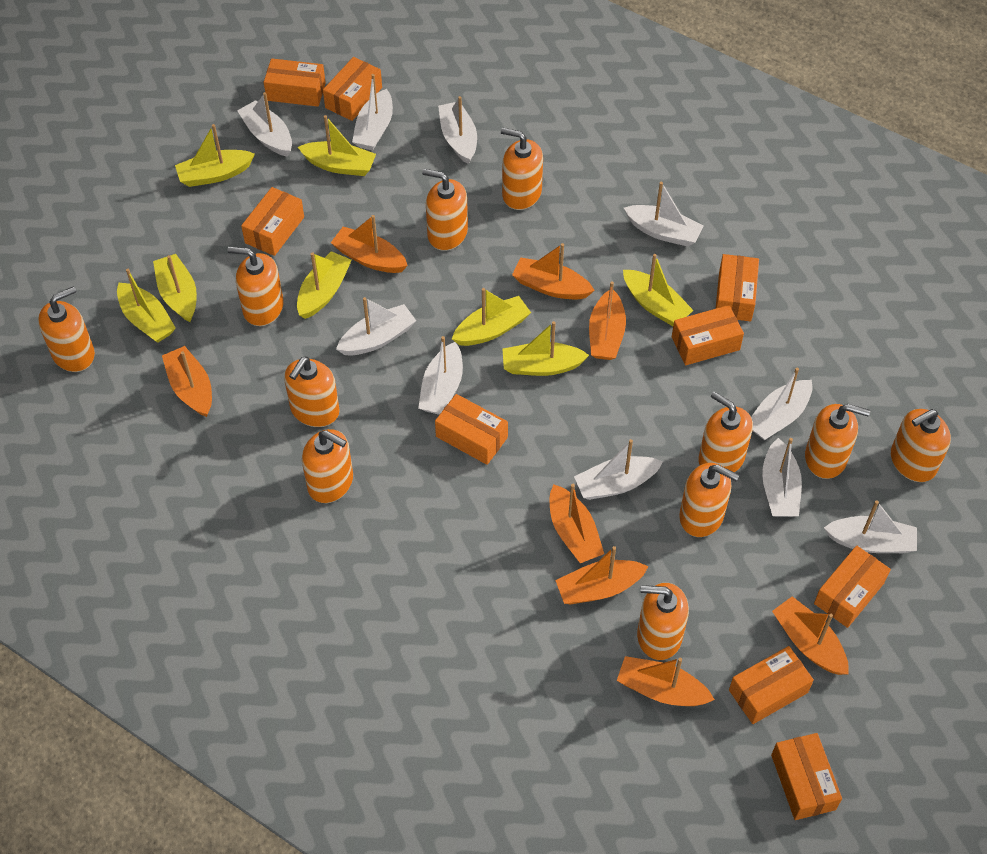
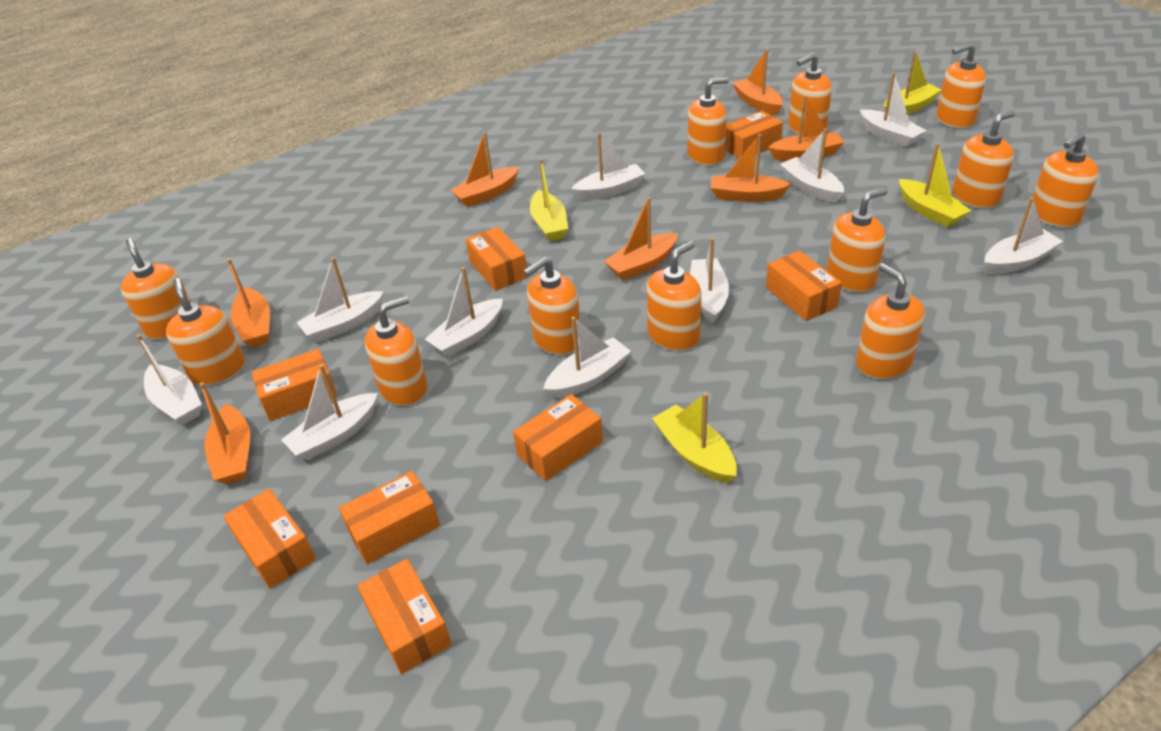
orange boat: 8 -> 7
orange box: 9 -> 8
orange soap dispenser: 11 -> 12
yellow boat: 8 -> 4

